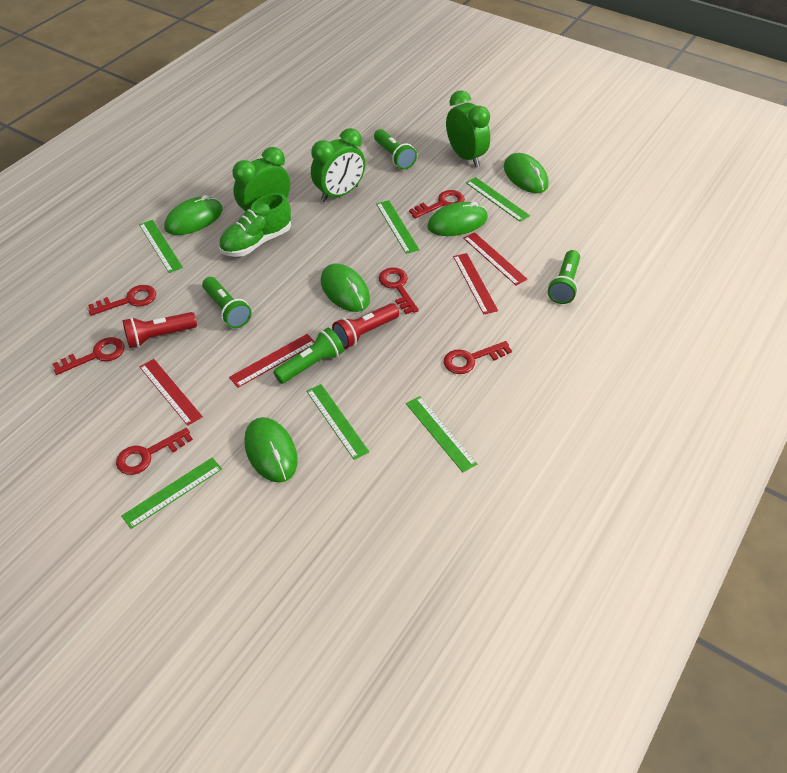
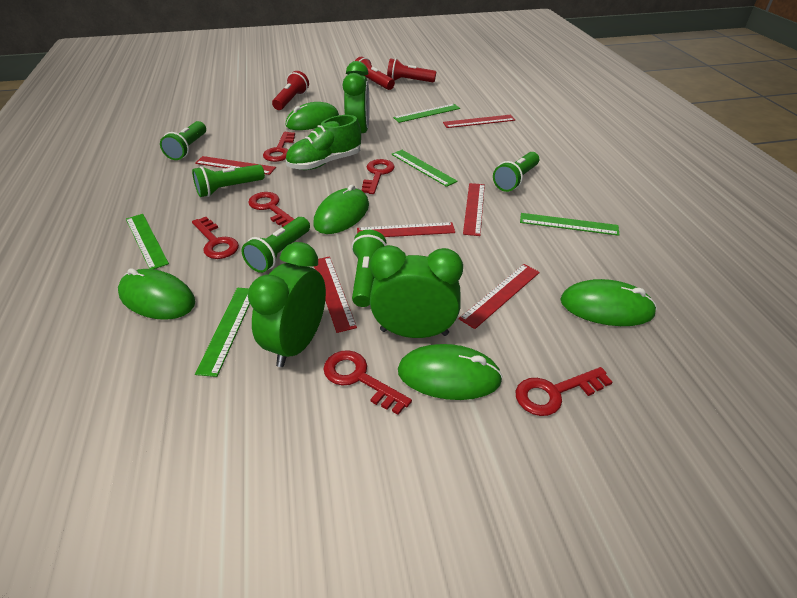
green flashlight: 4 -> 5
green ruler: 6 -> 5
red flashlight: 2 -> 3
red ruler: 4 -> 6

